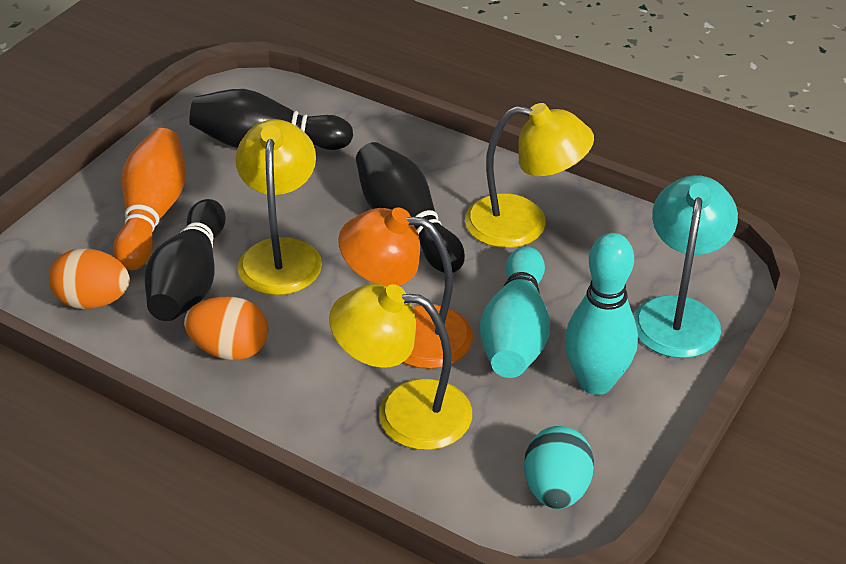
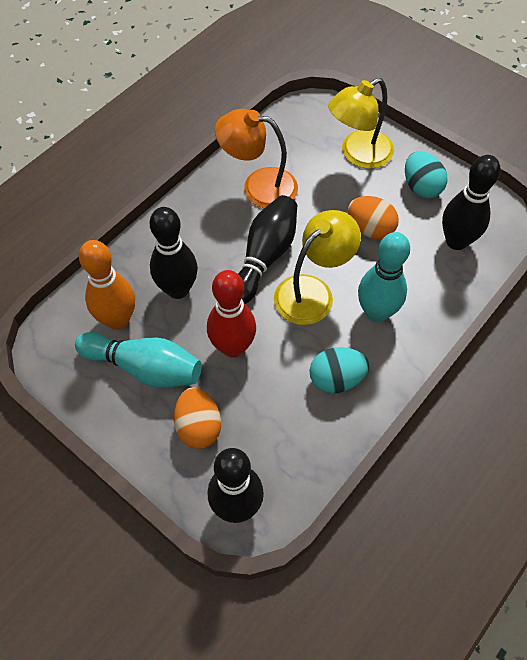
black bowling pin: 3 -> 4
red bowling pin: 0 -> 1
turquoise egg: 1 -> 2
turquoise lamp: 1 -> 0
yellow lamp: 3 -> 2

